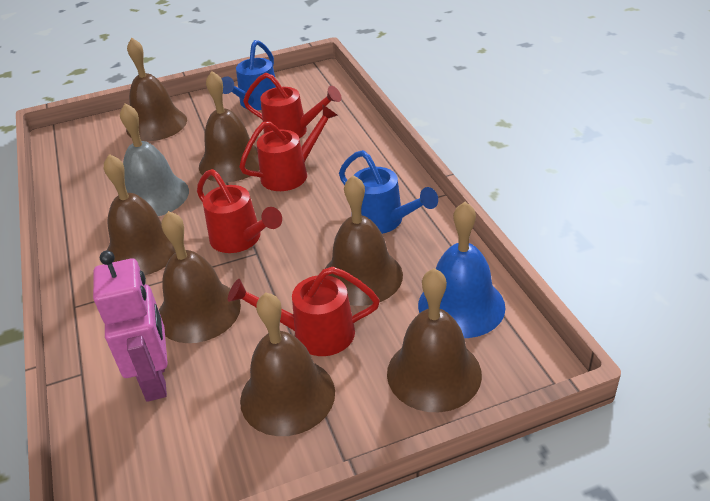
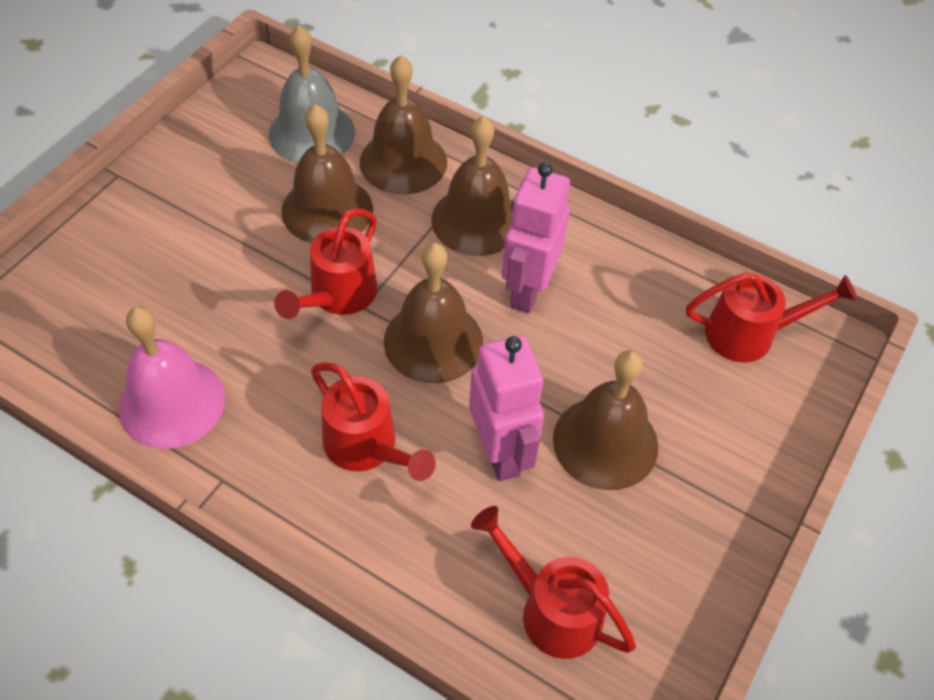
blue bell: 1 -> 0
blue watering can: 2 -> 0
brown bell: 7 -> 5
pink bell: 0 -> 1
pink robot: 1 -> 2

